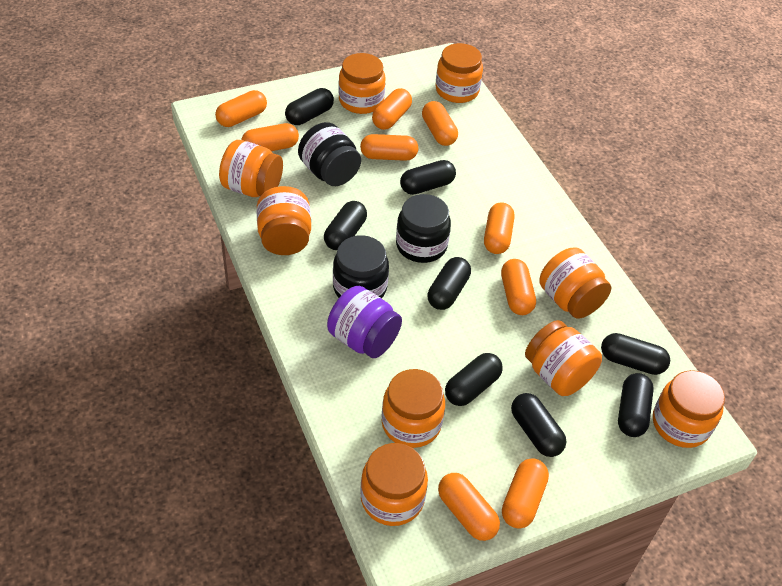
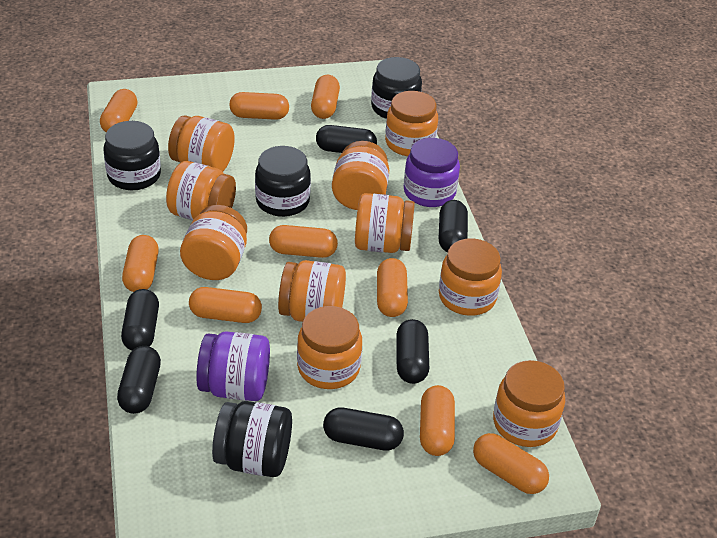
black capsule: 8 -> 6
black jar: 3 -> 4
orange jar: 9 -> 10
purple jar: 1 -> 2

